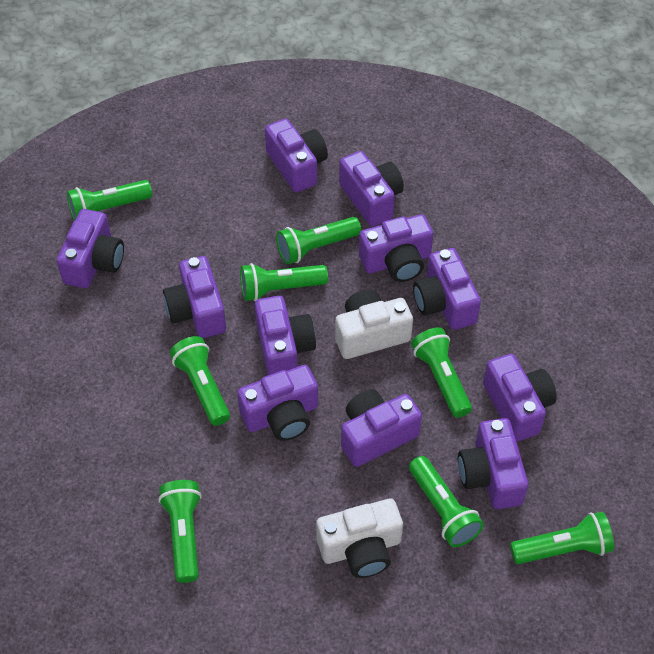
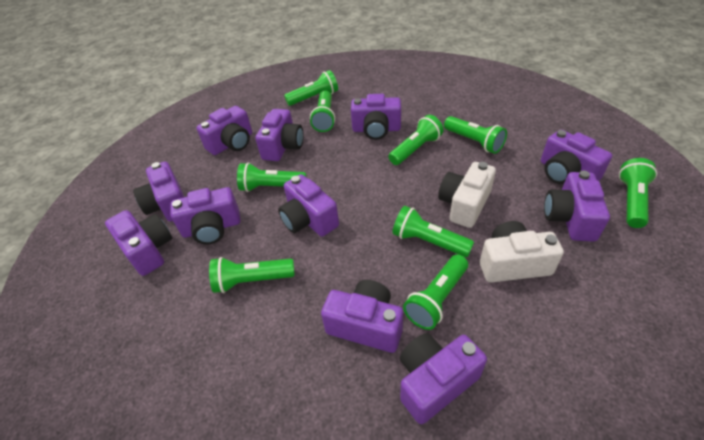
green flashlight: 8 -> 9

